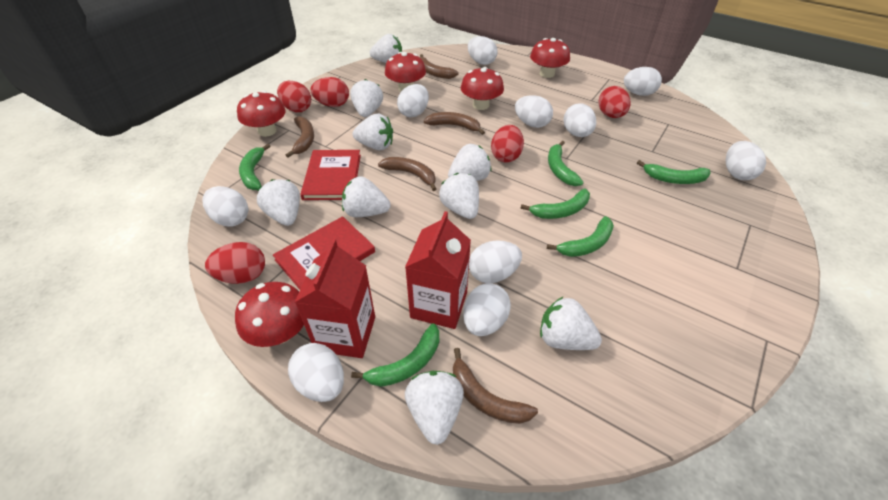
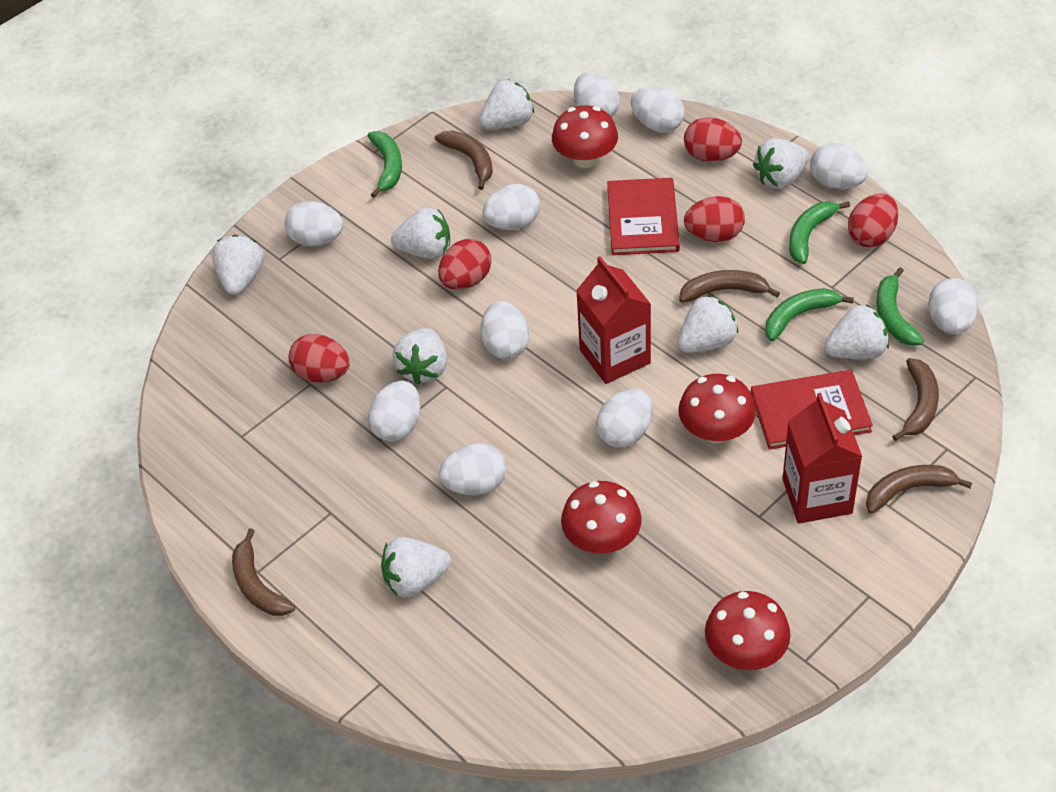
green banana: 6 -> 4
red mushroom: 5 -> 4
white strawberry: 9 -> 8

